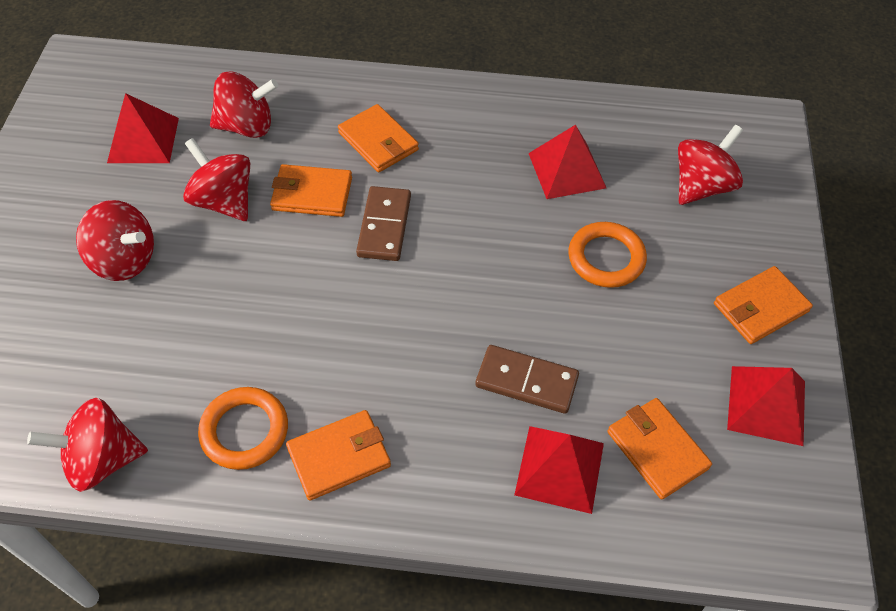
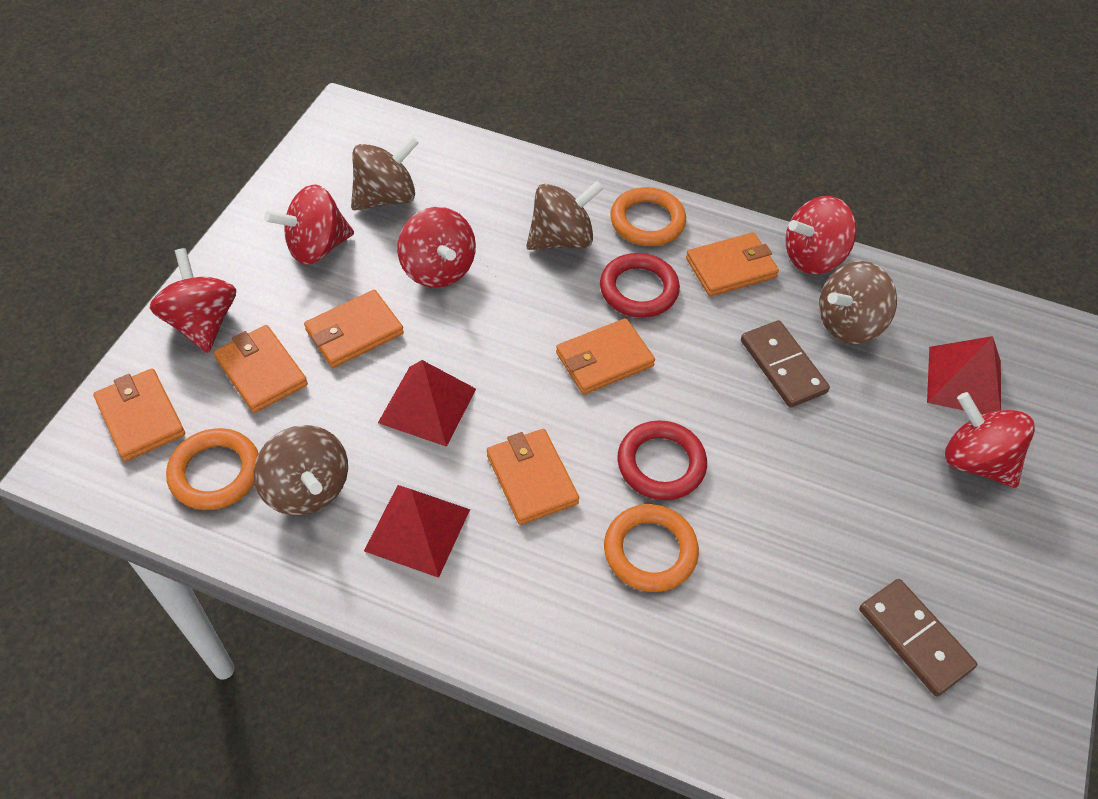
brown spinning top: 0 -> 4
orange ring: 2 -> 3
orange wallet: 5 -> 6
red pyramid: 4 -> 3
red ring: 0 -> 2

